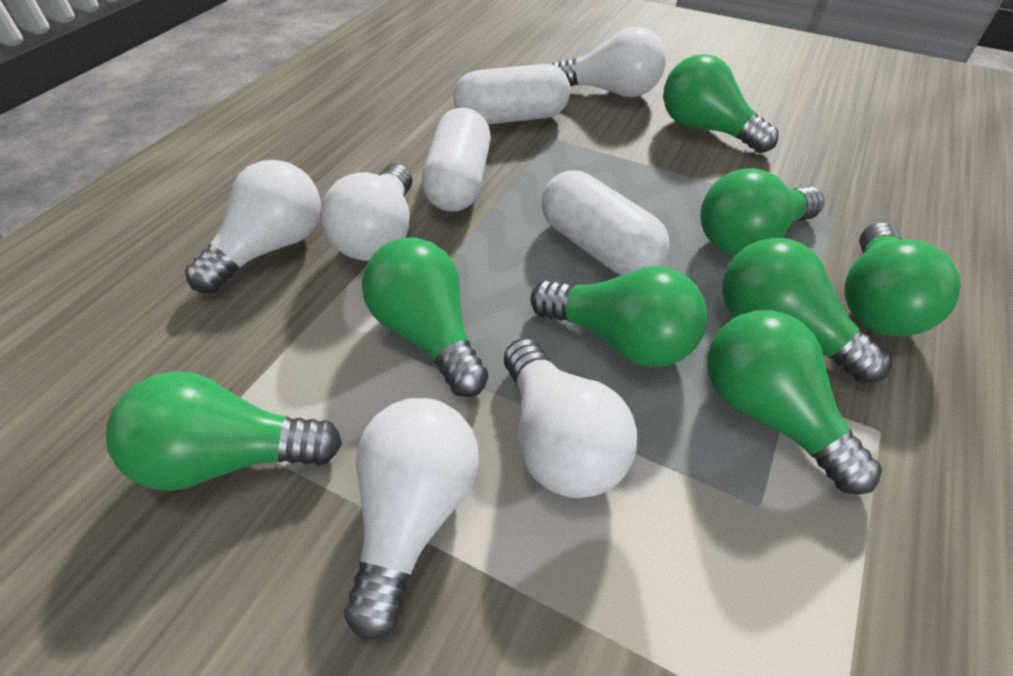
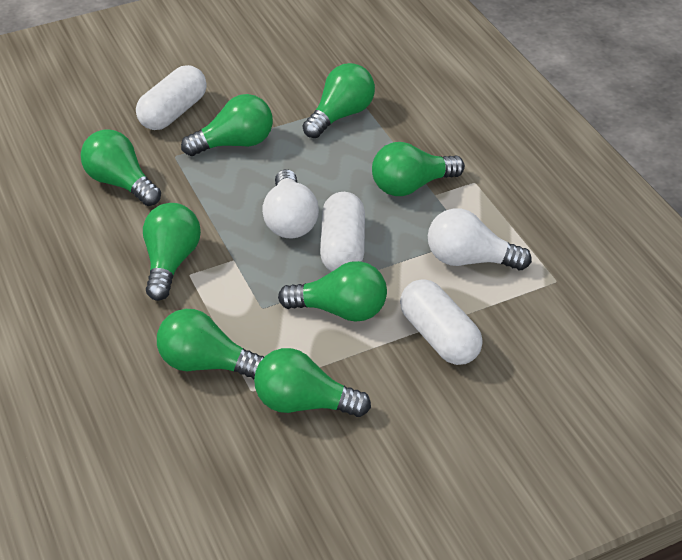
white light bulb: 5 -> 2

